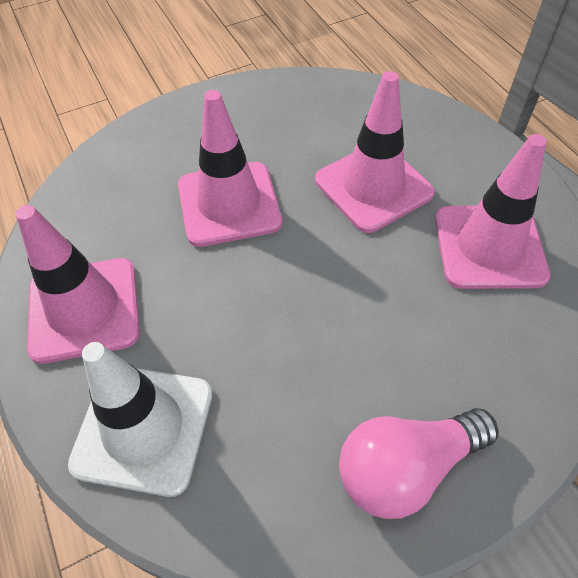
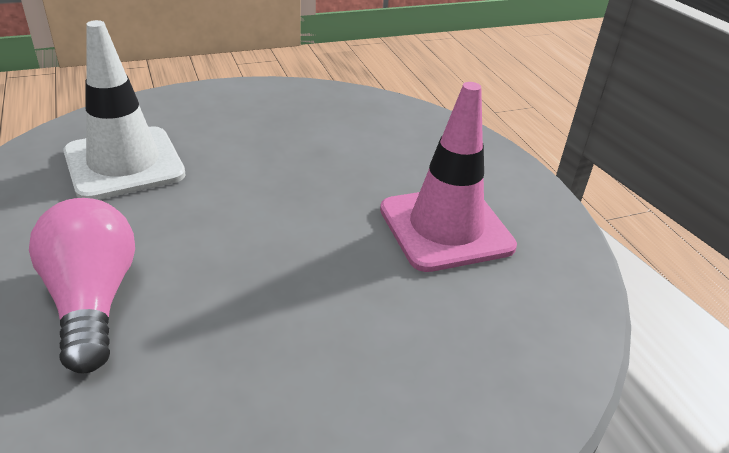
pink traffic cone: 4 -> 1

